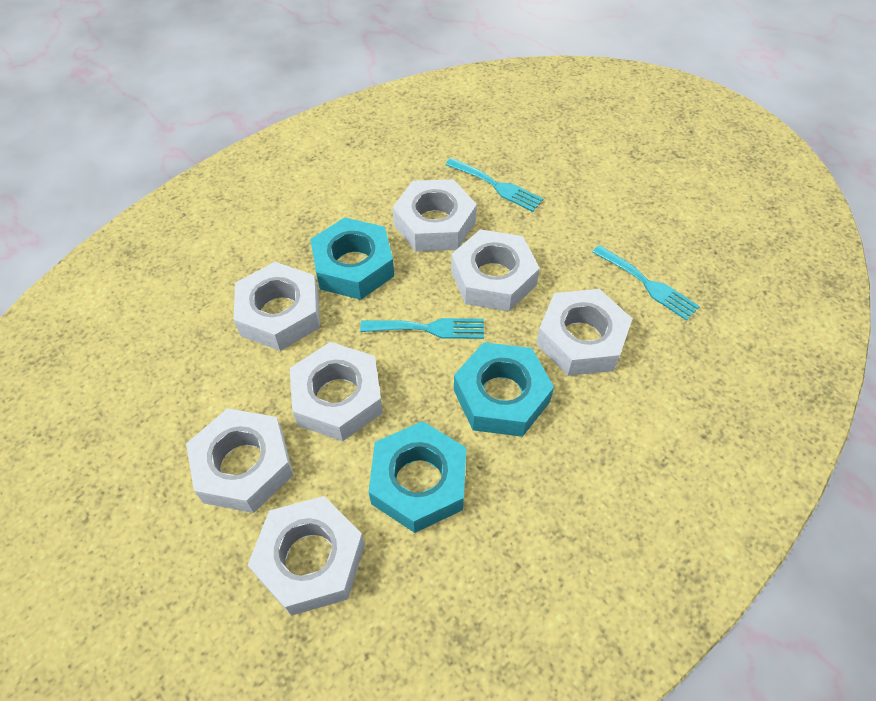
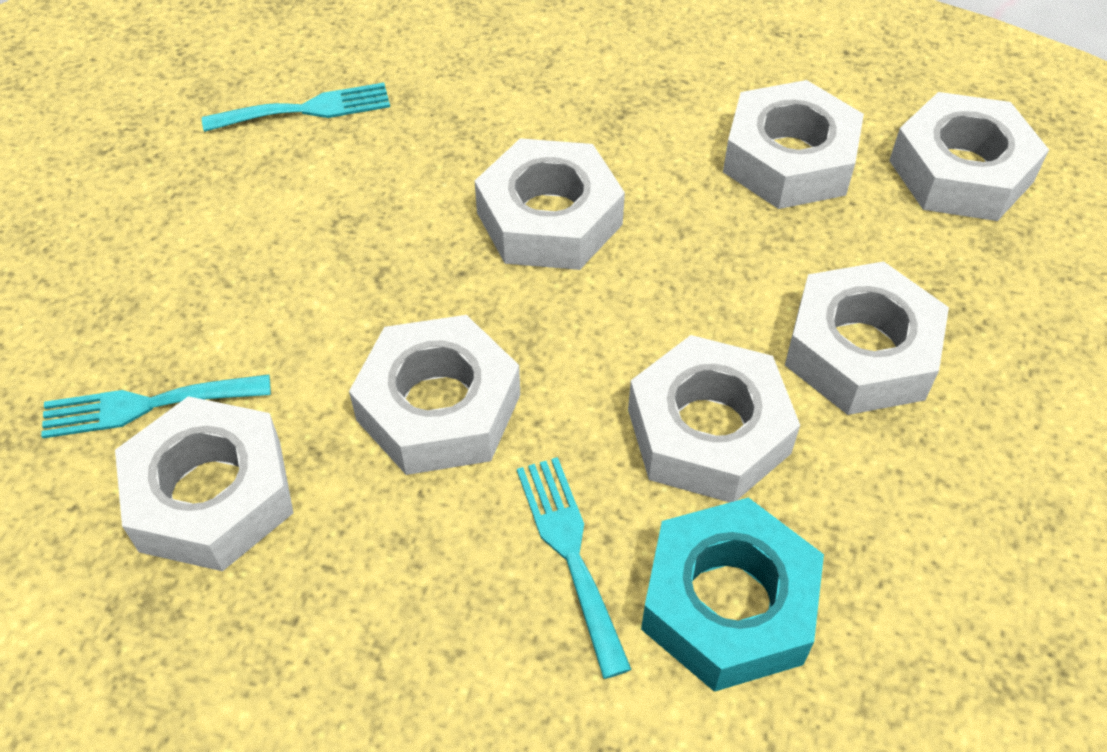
turquoise nut: 3 -> 1

